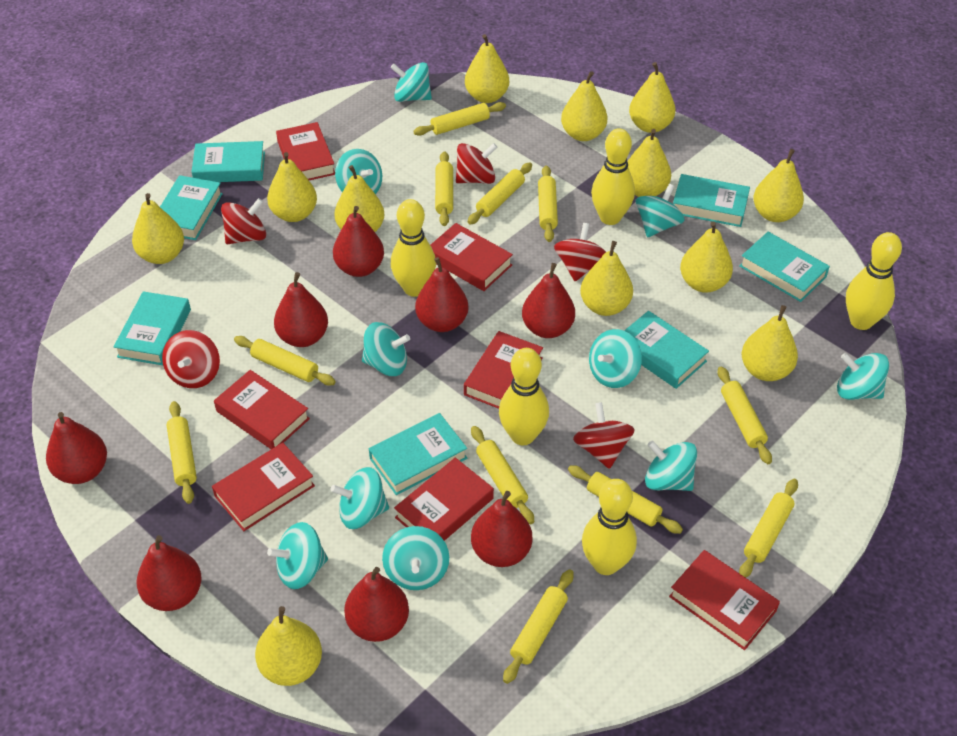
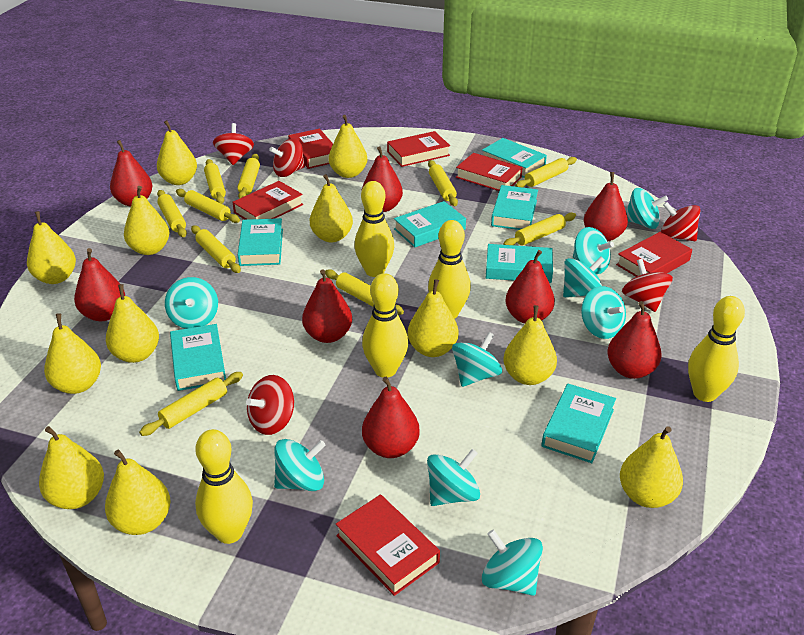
red book: 7 -> 6
turquoise spinning top: 10 -> 9
yellow rolling pin: 11 -> 10

